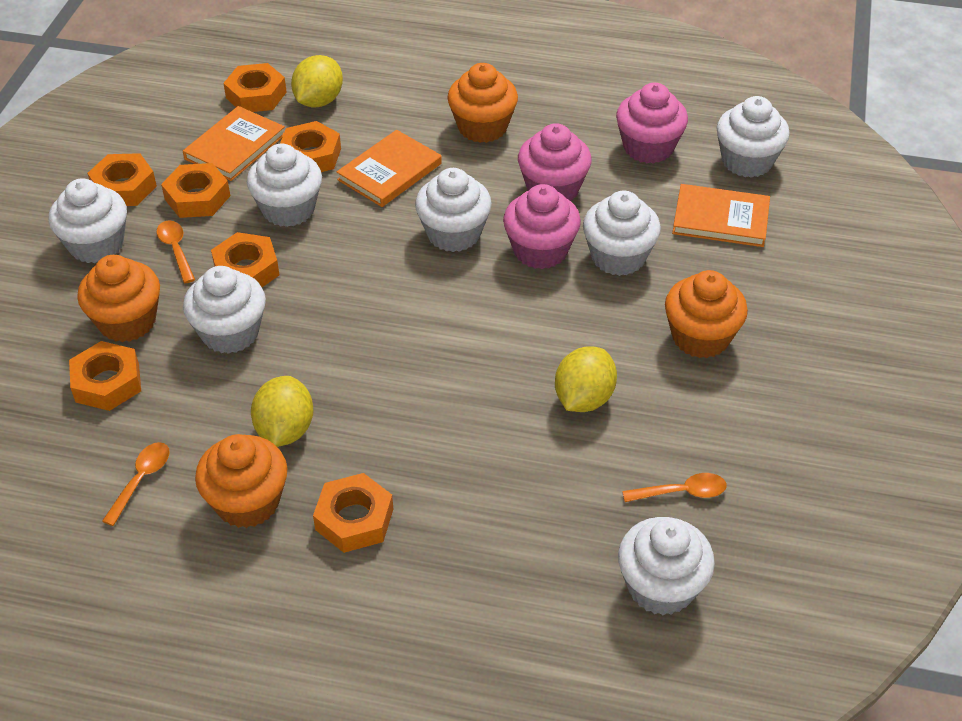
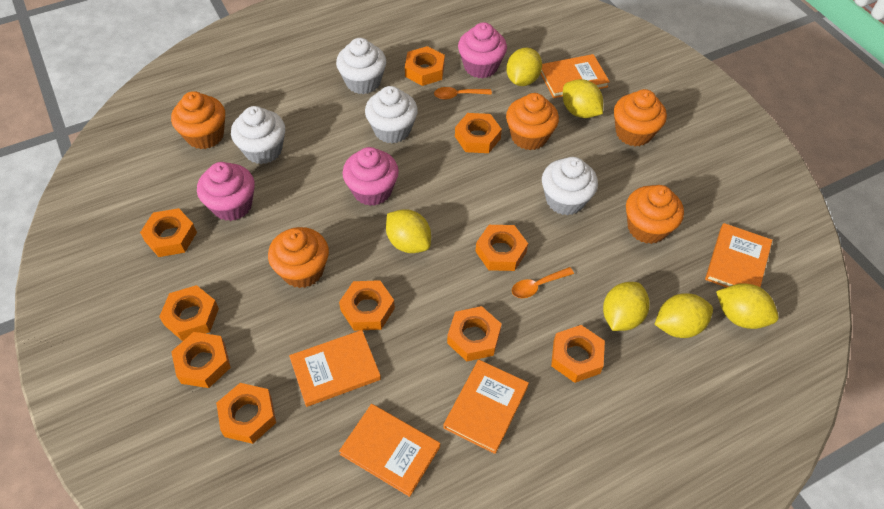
orange book: 3 -> 5
orange cupcake: 4 -> 5
orange nut: 7 -> 10
orange spoon: 3 -> 2
white cupcake: 7 -> 4
yellow lemon: 3 -> 6

